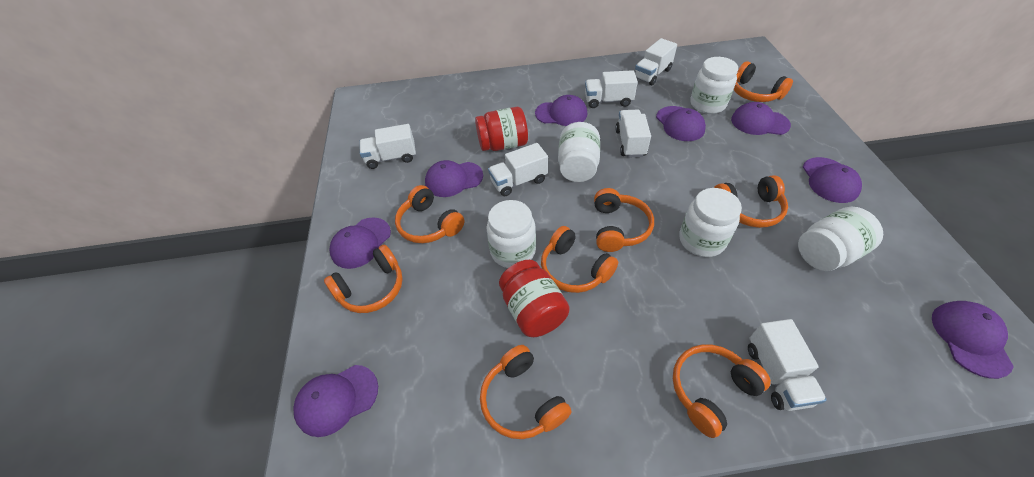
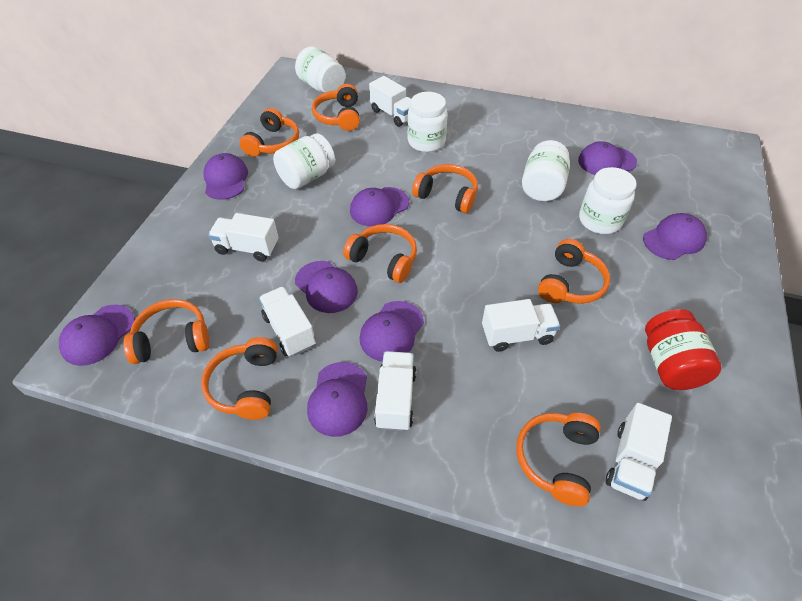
red jar: 2 -> 1

